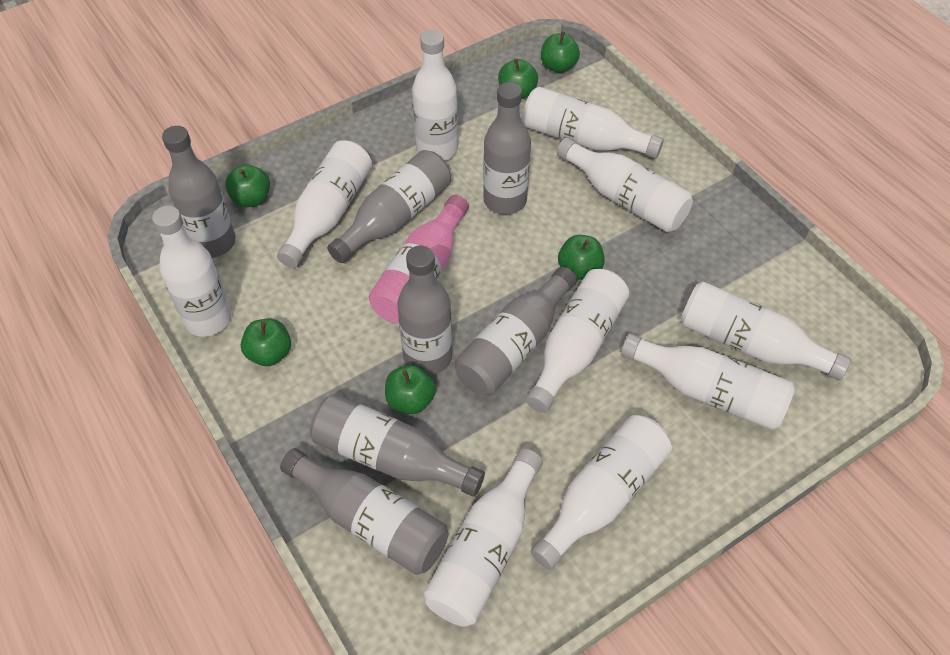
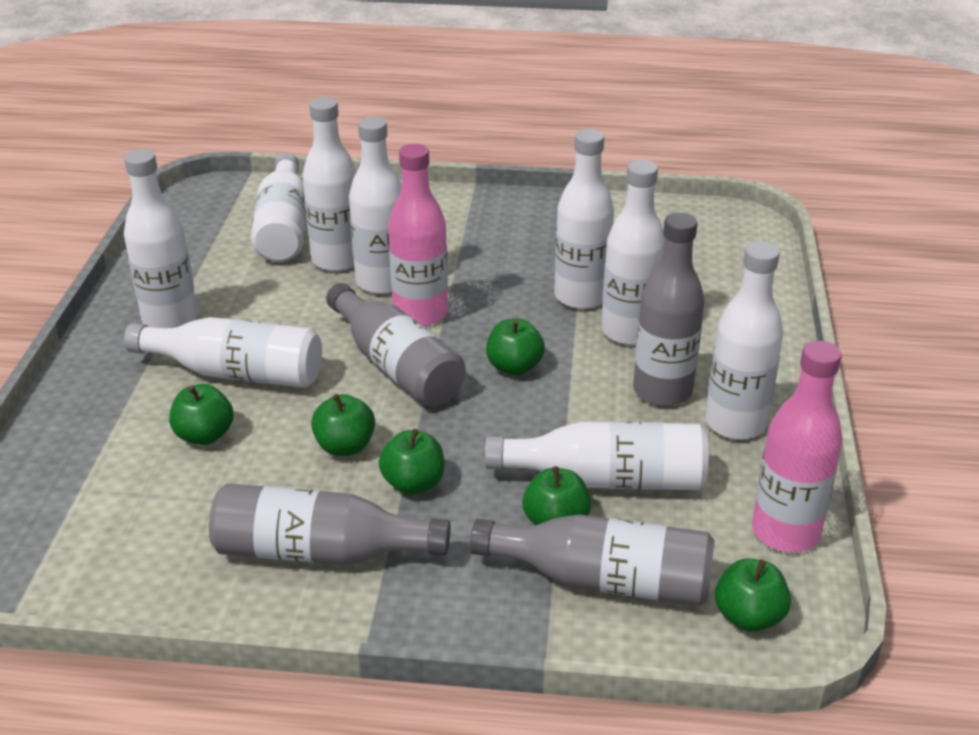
grey bottle: 7 -> 4
pink bottle: 1 -> 2
white bottle: 10 -> 9

